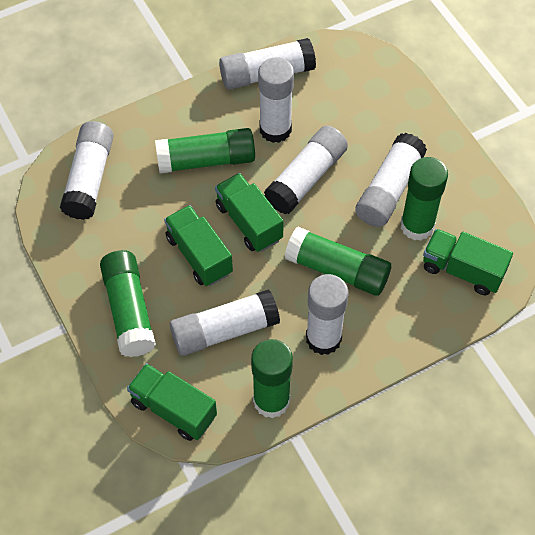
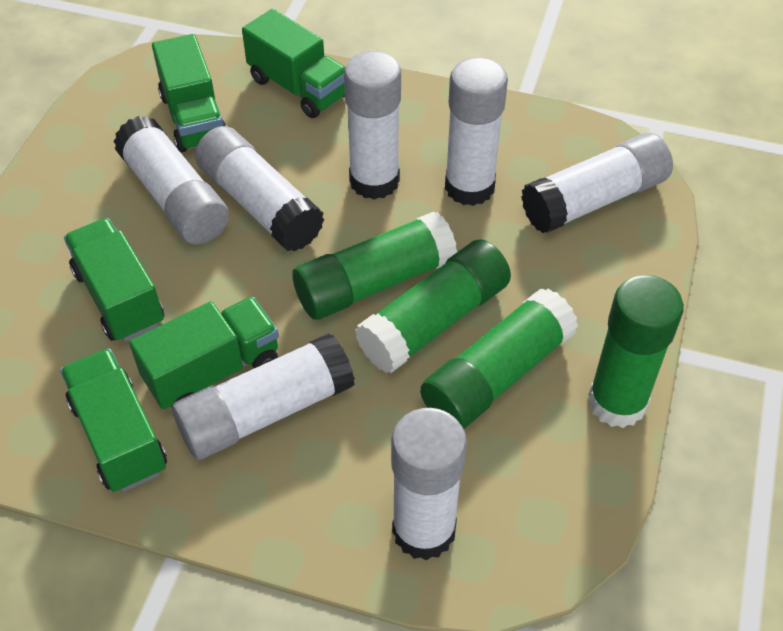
green glue stick: 5 -> 4
green truck: 4 -> 5

